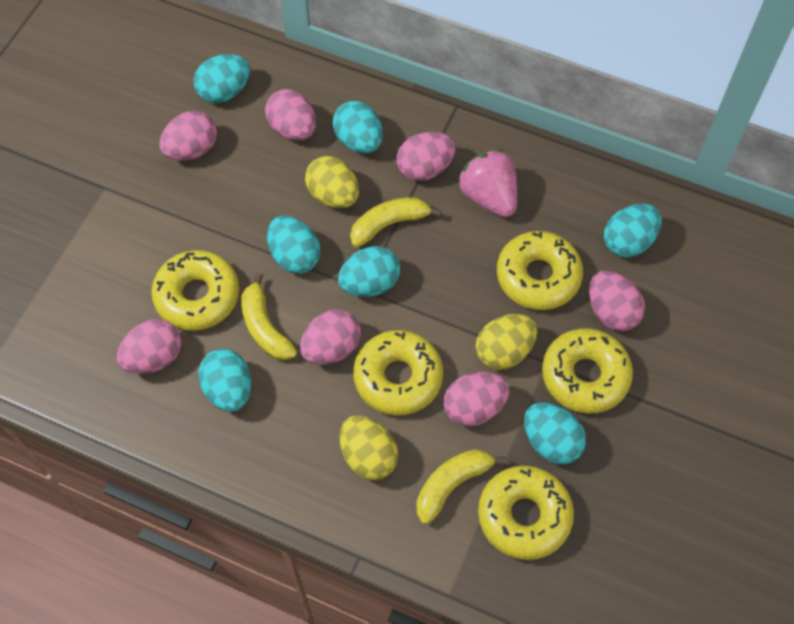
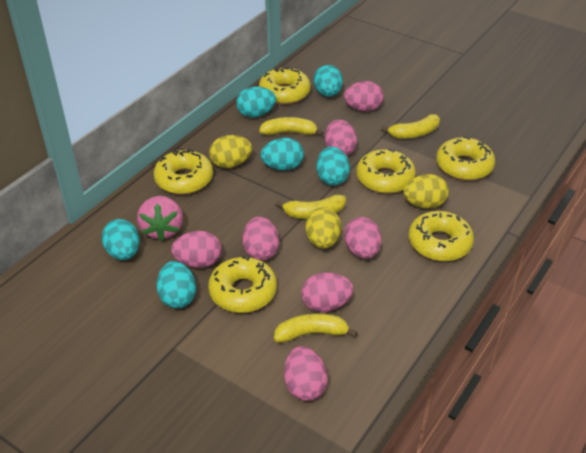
turquoise egg: 7 -> 6
yellow banana: 3 -> 4
yellow donut: 5 -> 6

